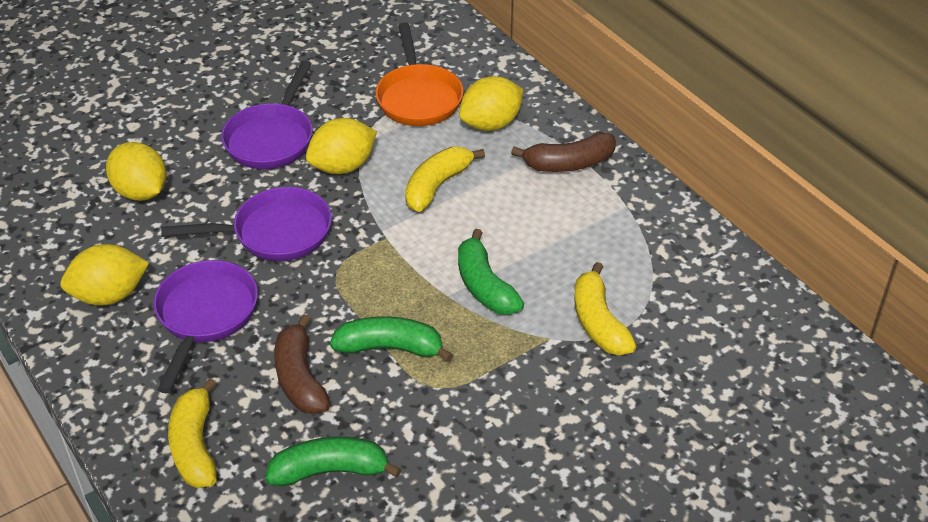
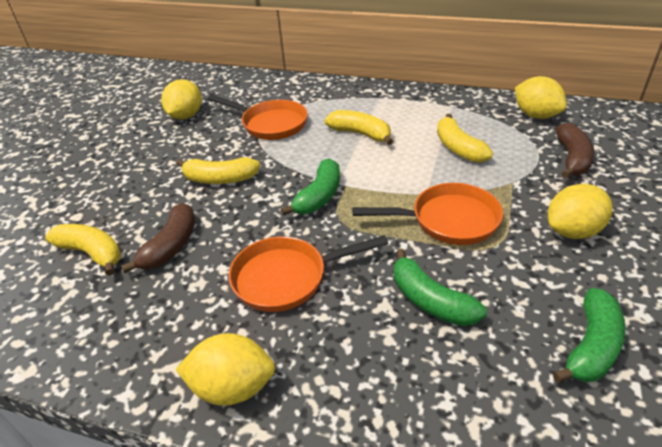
orange pan: 1 -> 3
purple pan: 3 -> 0
yellow banana: 3 -> 4

